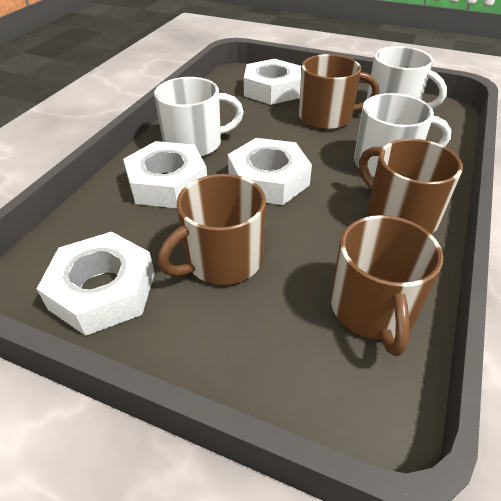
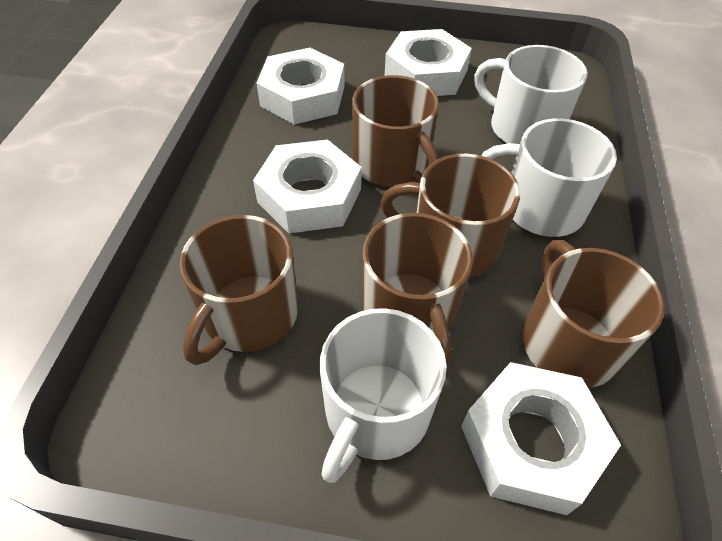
brown mug: 4 -> 5

